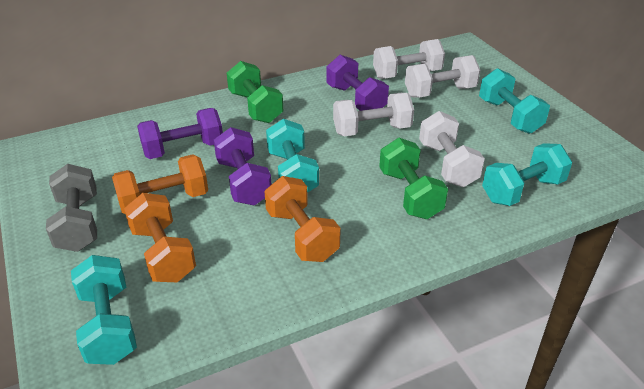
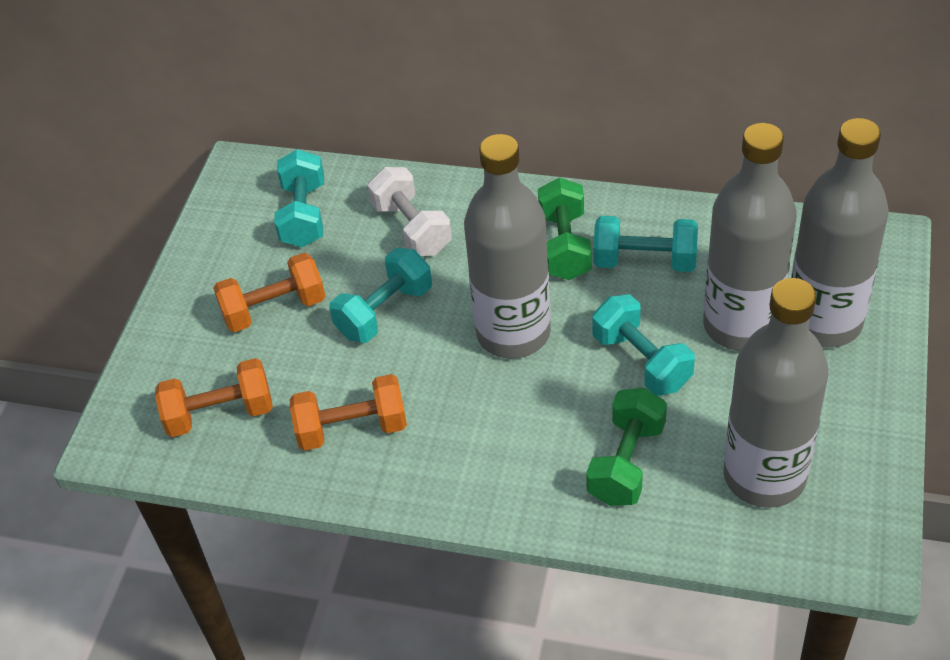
grey bottle: 0 -> 4
grey dumbbell: 1 -> 0
purple dumbbell: 3 -> 0
white dumbbell: 4 -> 1

